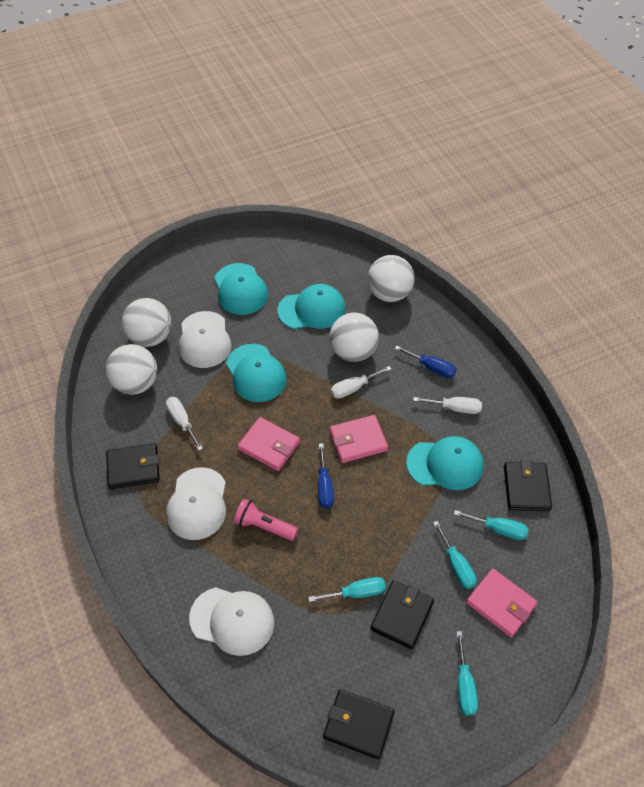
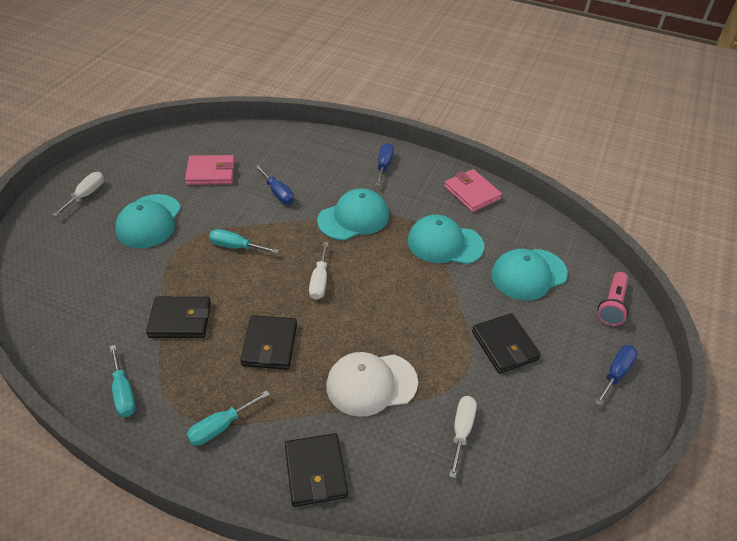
blue screwdriver: 2 -> 3
pink wallet: 3 -> 2
turquoise screwdriver: 4 -> 3
white ball: 4 -> 0
white cap: 3 -> 1

